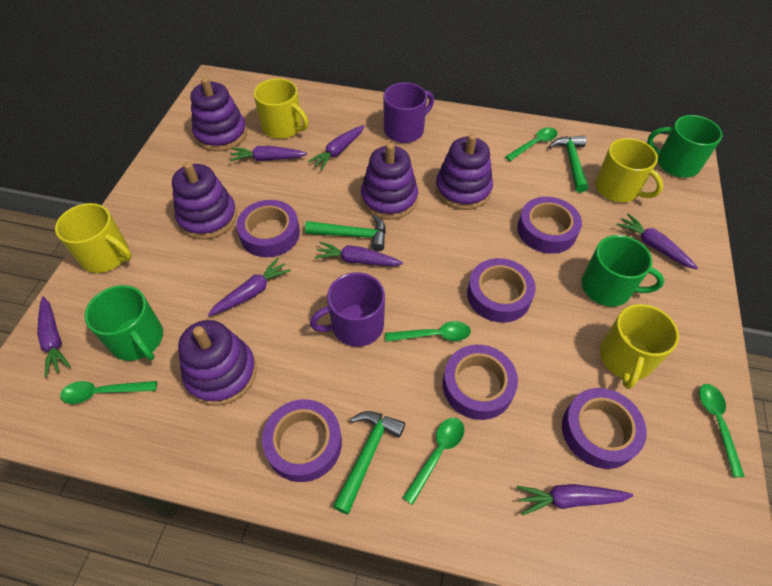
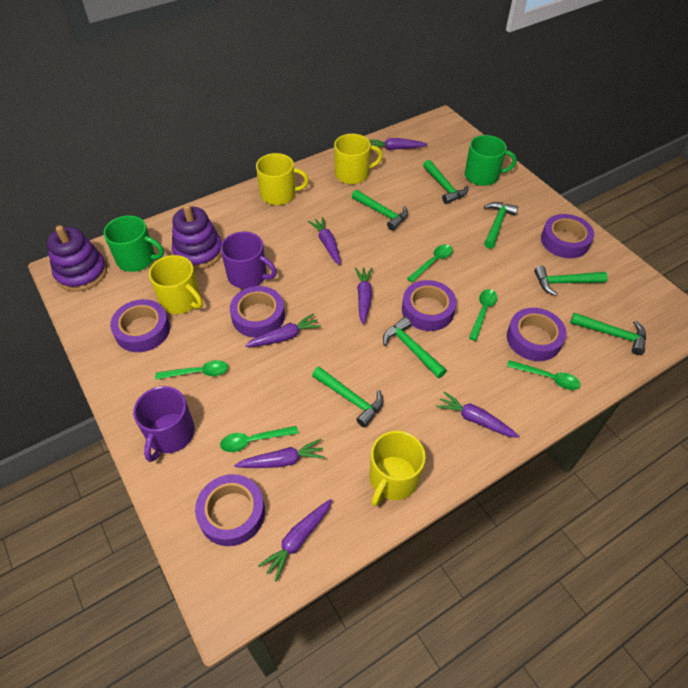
green hammer: 3 -> 7
green mug: 3 -> 2
purple stacking toy: 5 -> 2

